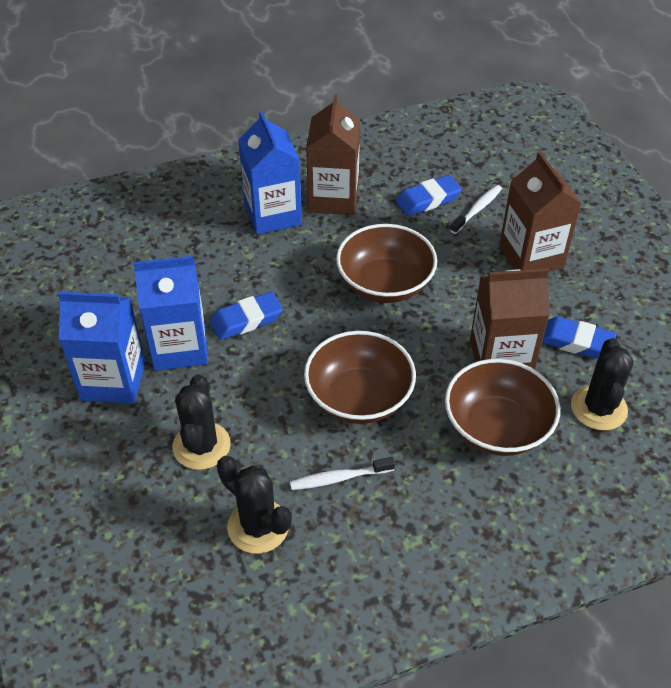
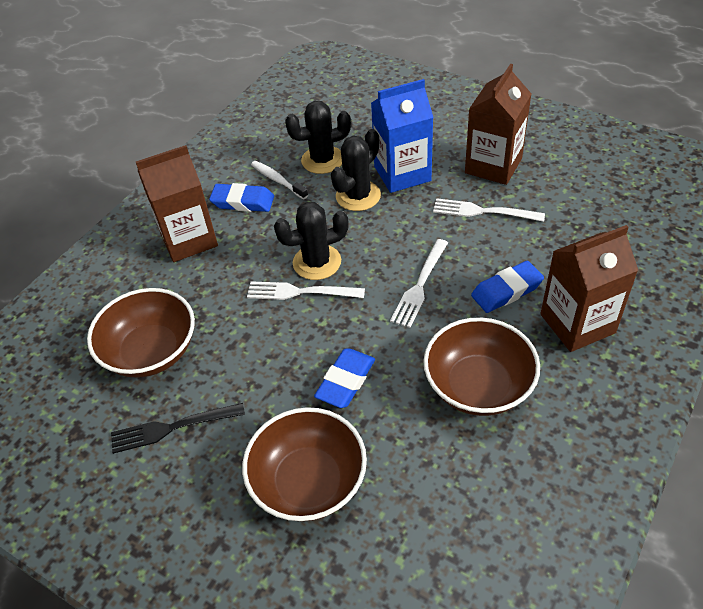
black fork: 0 -> 1
blue carton: 3 -> 1
white fork: 0 -> 3
white toothbrush: 2 -> 1

